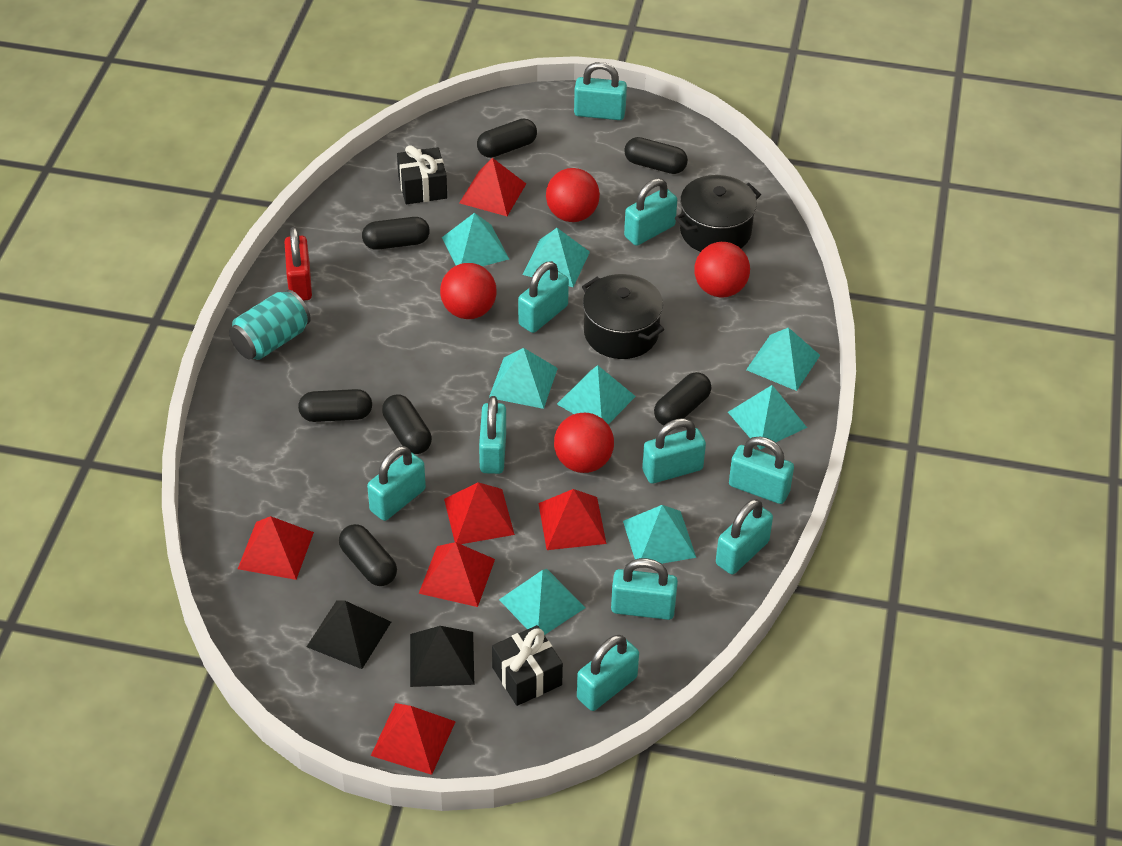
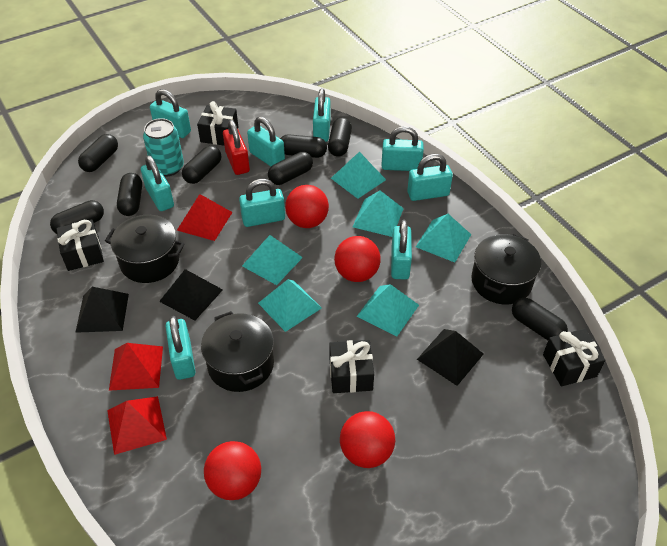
black capsule: 7 -> 8
black gift: 2 -> 4
black pot: 2 -> 3
black pyramid: 2 -> 3
red pyramid: 6 -> 3
turquoise padlock: 10 -> 9
turquoise pyramid: 8 -> 6

